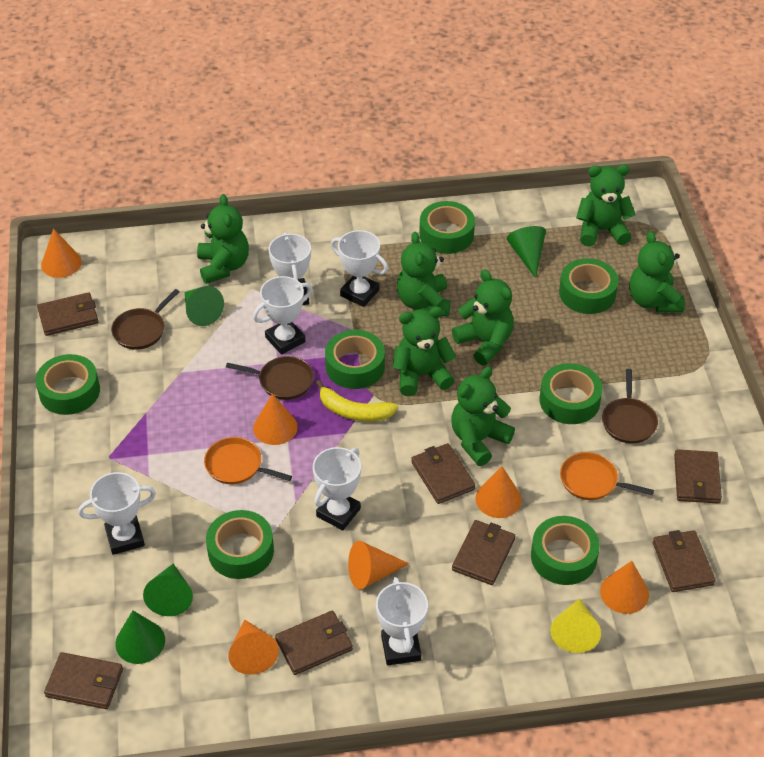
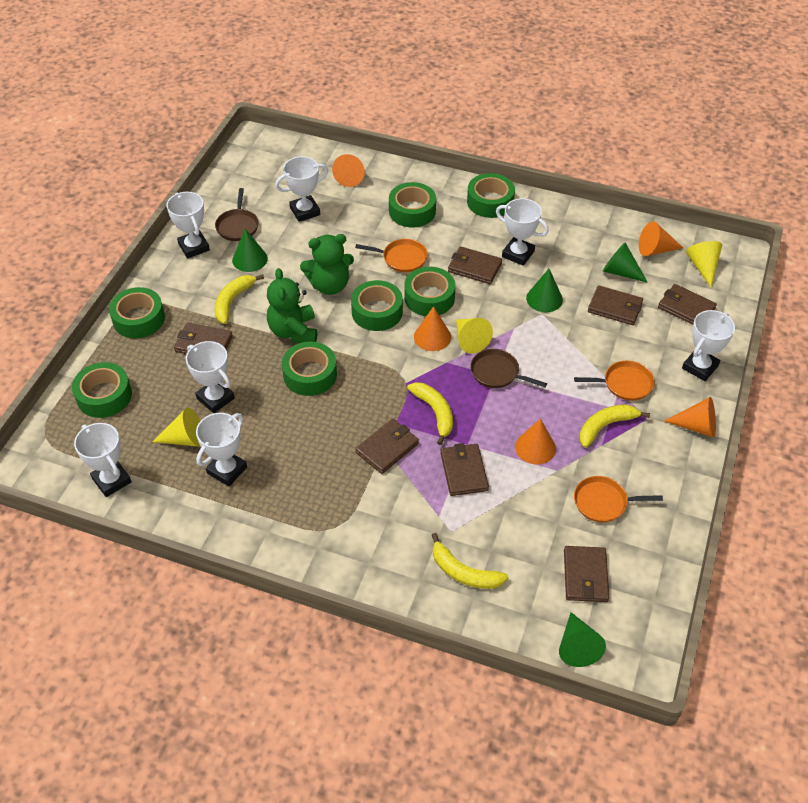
brown pan: 3 -> 2
green teddy bear: 7 -> 2
orange cone: 6 -> 5
orange pan: 2 -> 3
white trophy: 6 -> 7
yellow banana: 1 -> 4
yellow cone: 1 -> 3

